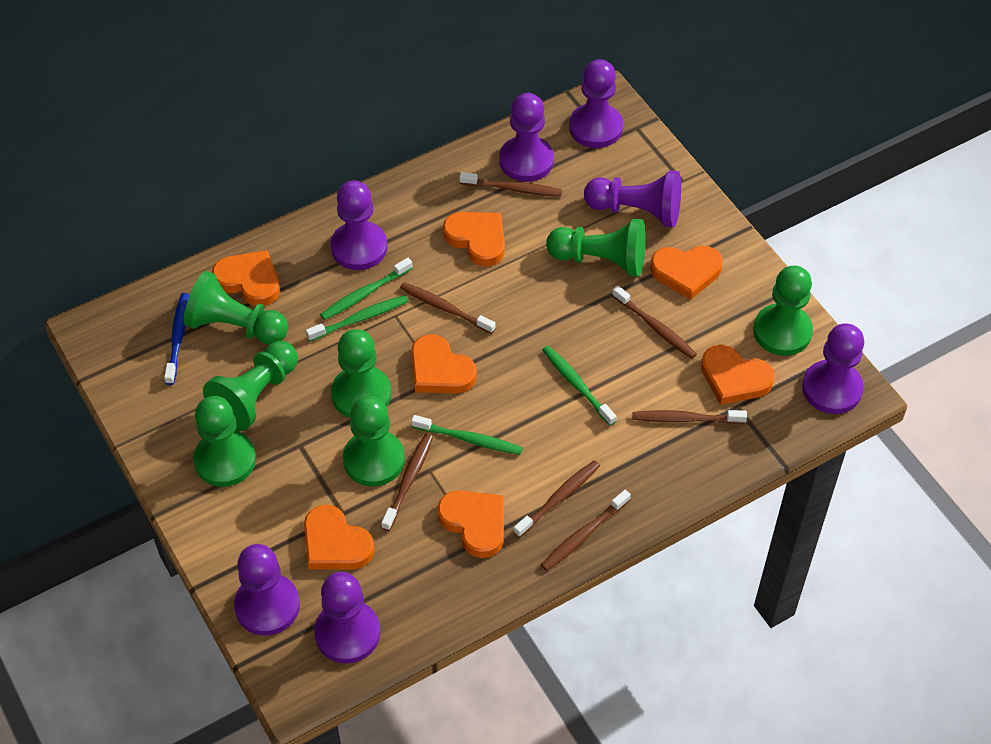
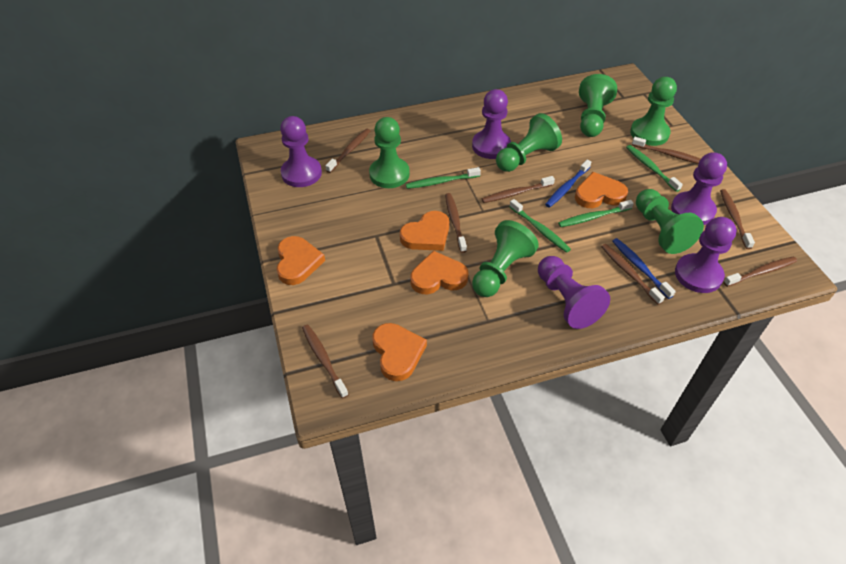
blue toothbrush: 1 -> 2
brown toothbrush: 7 -> 8
green pawn: 7 -> 6
orange heart: 7 -> 5
purple pawn: 7 -> 5

